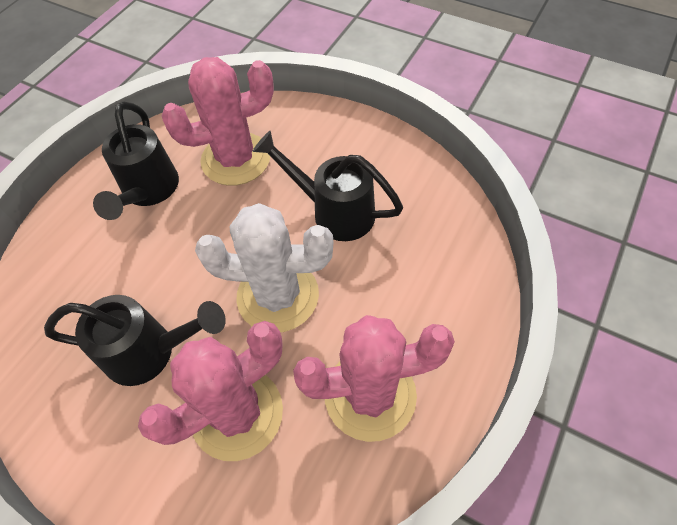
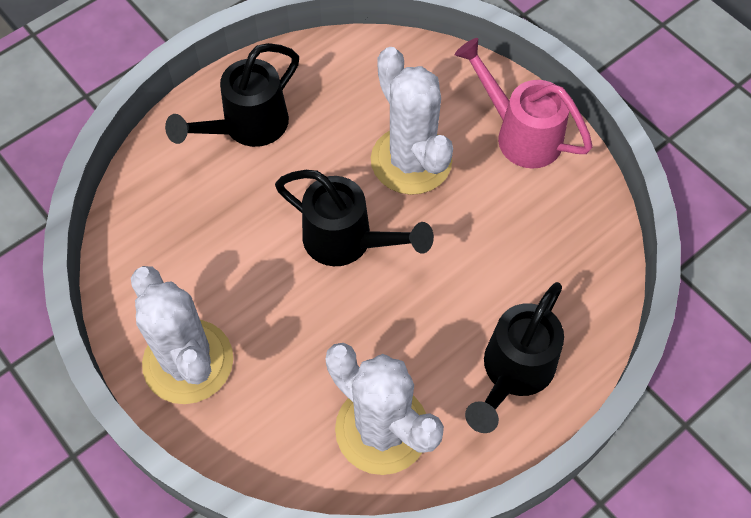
pink cactus: 3 -> 0
pink watering can: 0 -> 1
white cactus: 1 -> 3

